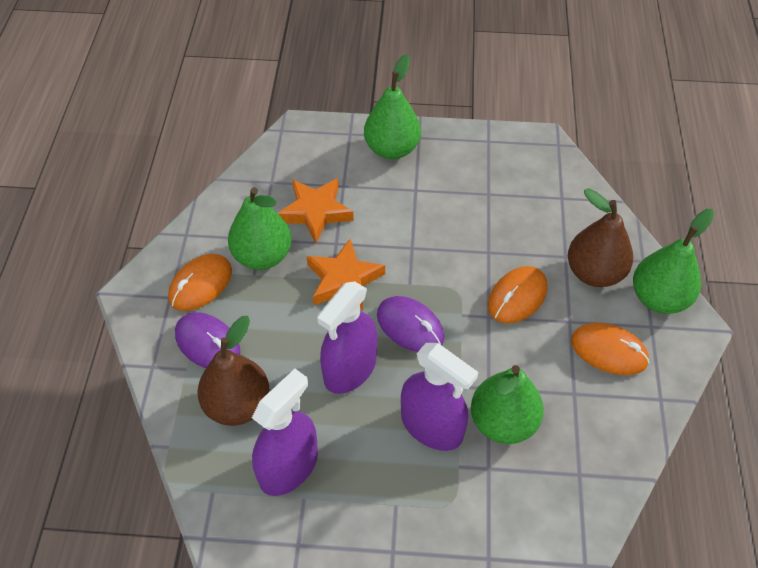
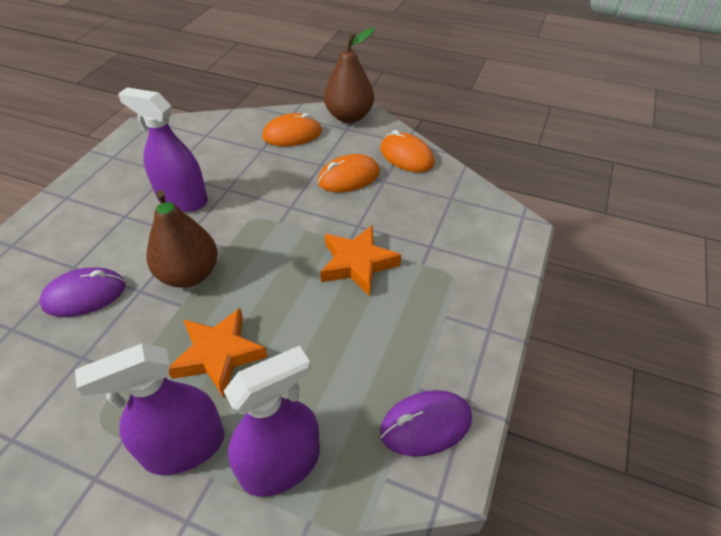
green pear: 4 -> 0

